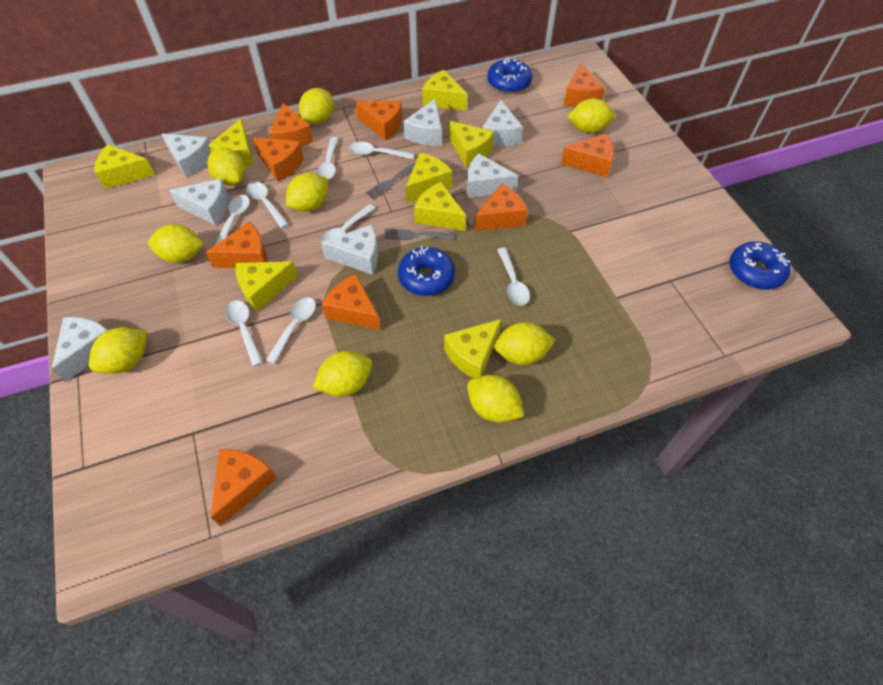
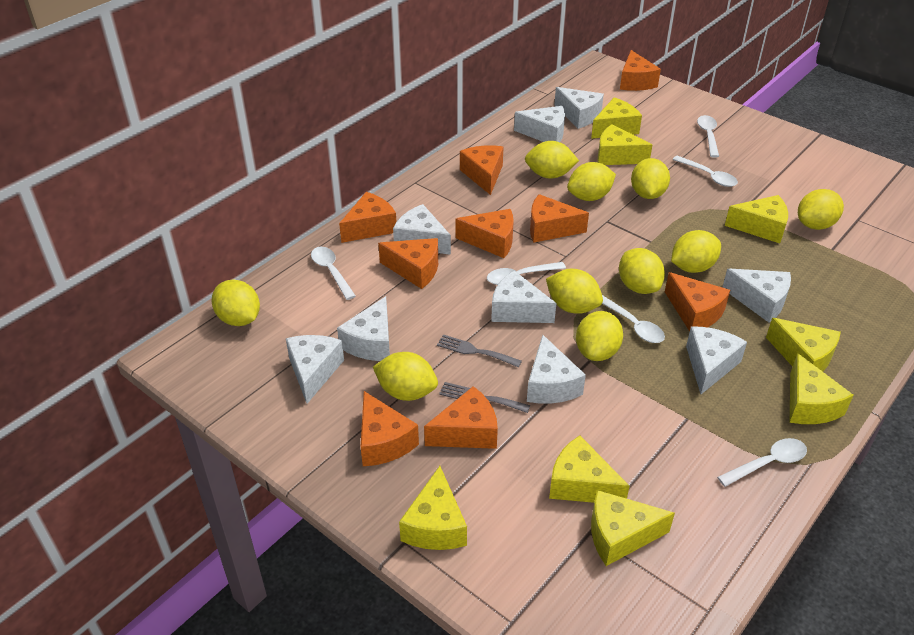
blue donut: 3 -> 0
white cheese: 7 -> 9
white spoon: 8 -> 6
yellow lemon: 9 -> 10

